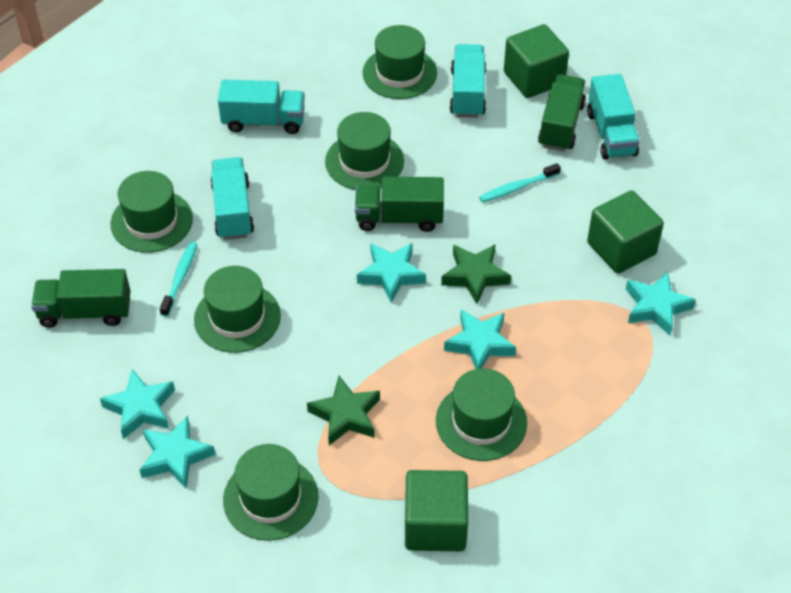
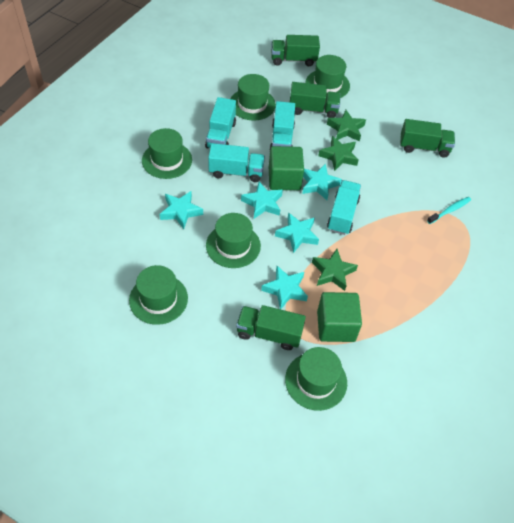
green cube: 3 -> 2
green star: 2 -> 3
green truck: 3 -> 4
turquoise toothbrush: 2 -> 1

